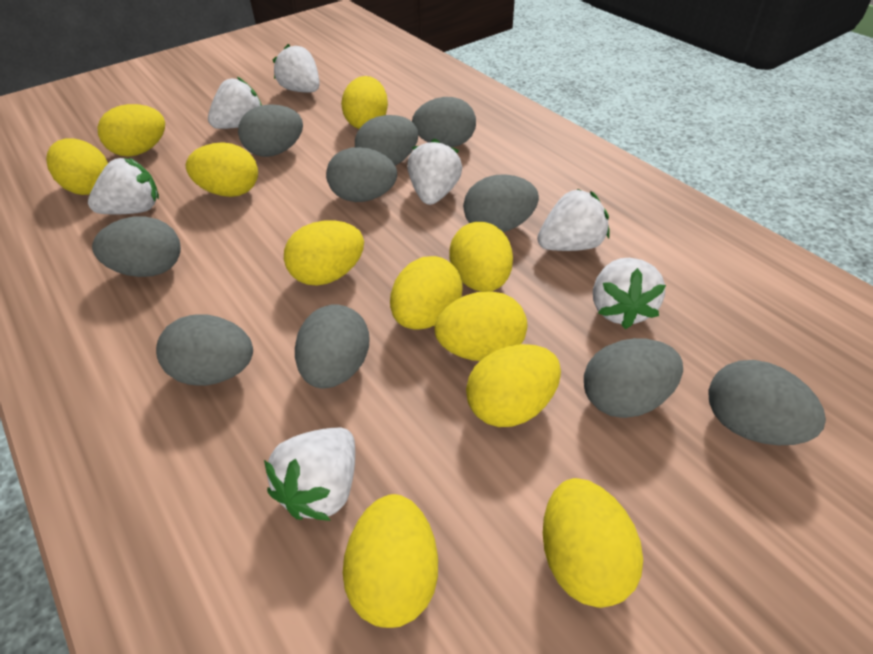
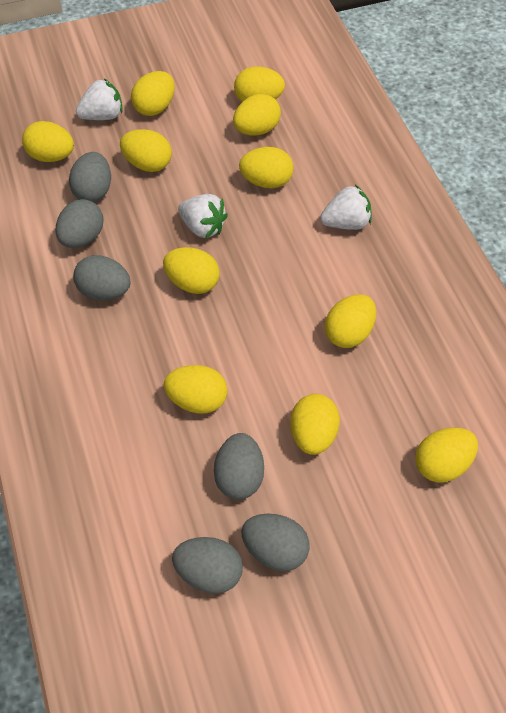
grey egg: 10 -> 6
white strawberry: 7 -> 3

